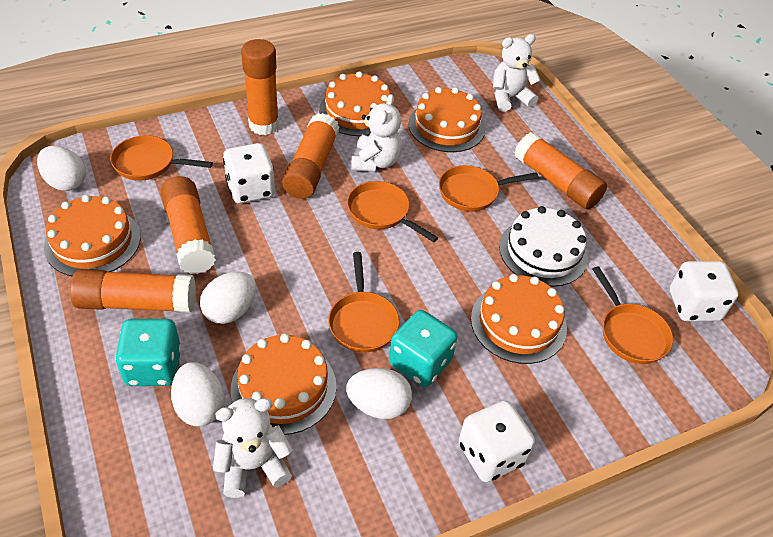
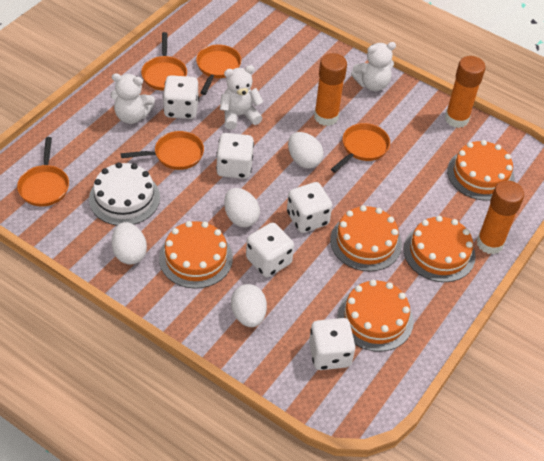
orange glue stick: 5 -> 3
turquoise dice: 2 -> 0
white dice: 3 -> 5

